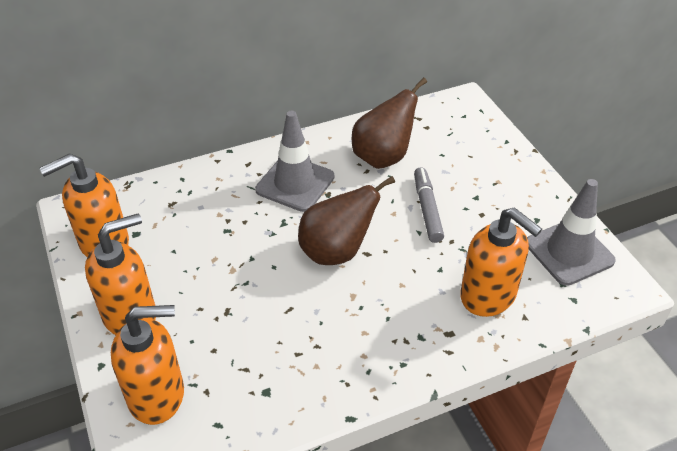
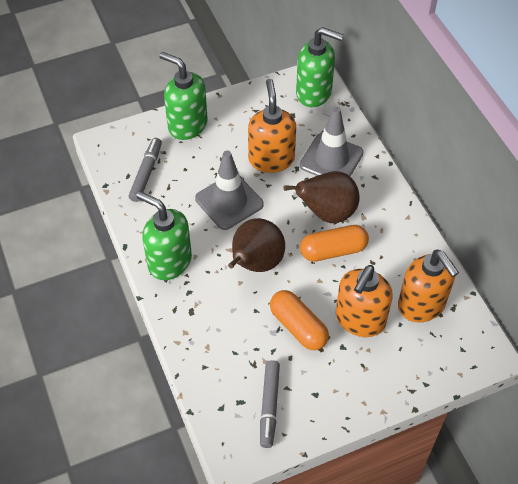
green soap dispenser: 0 -> 3
grey marker: 1 -> 2
orange capsule: 0 -> 2
orange soap dispenser: 4 -> 3

